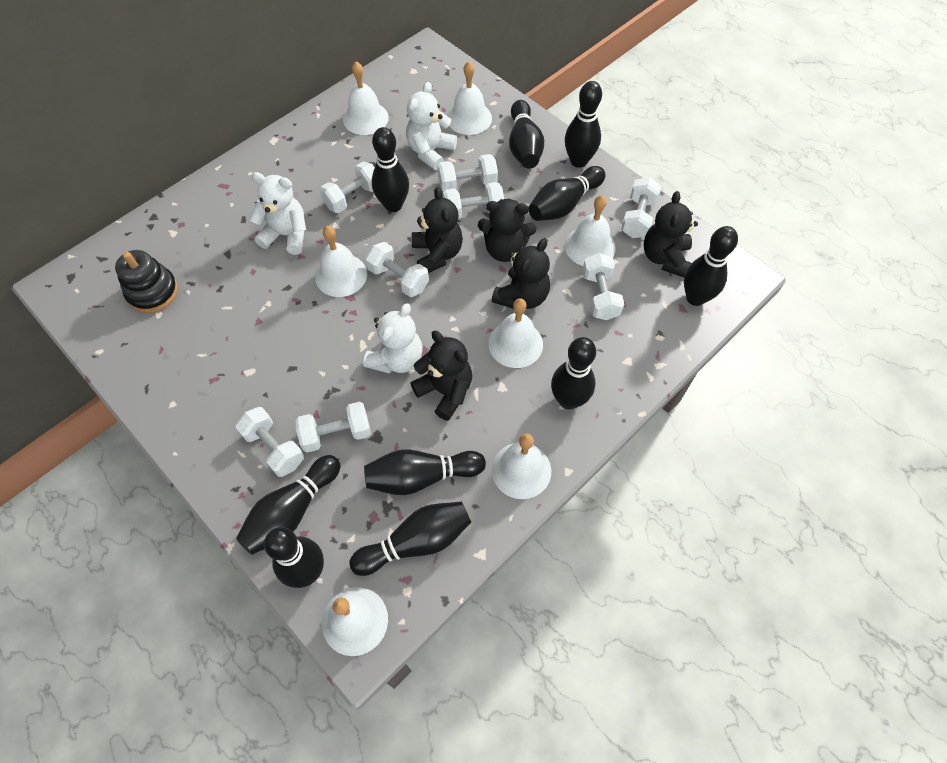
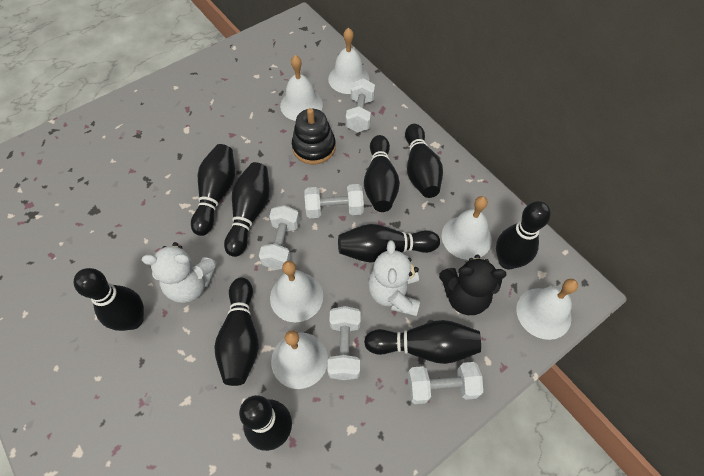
black teddy bear: 5 -> 1
white bell: 7 -> 6
white dumbbell: 8 -> 5
white teddy bear: 3 -> 2

